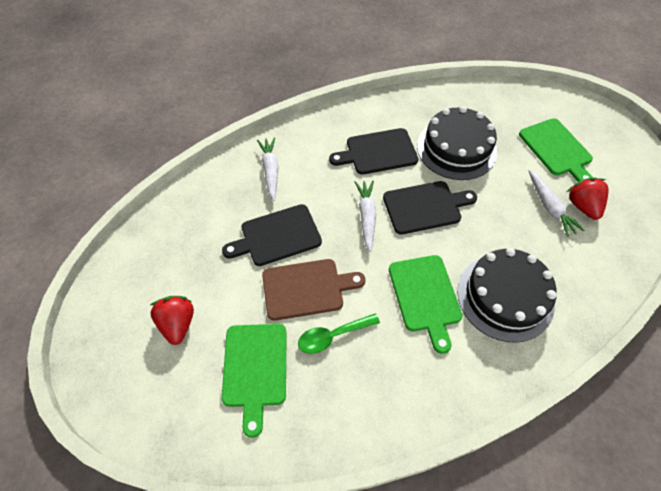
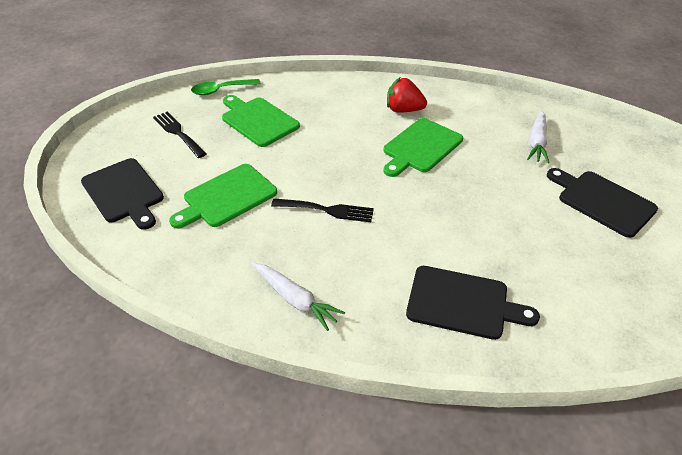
black cake: 2 -> 0
black fork: 0 -> 2
brown cutting board: 1 -> 0
red strawberry: 2 -> 1
white carrot: 3 -> 2

